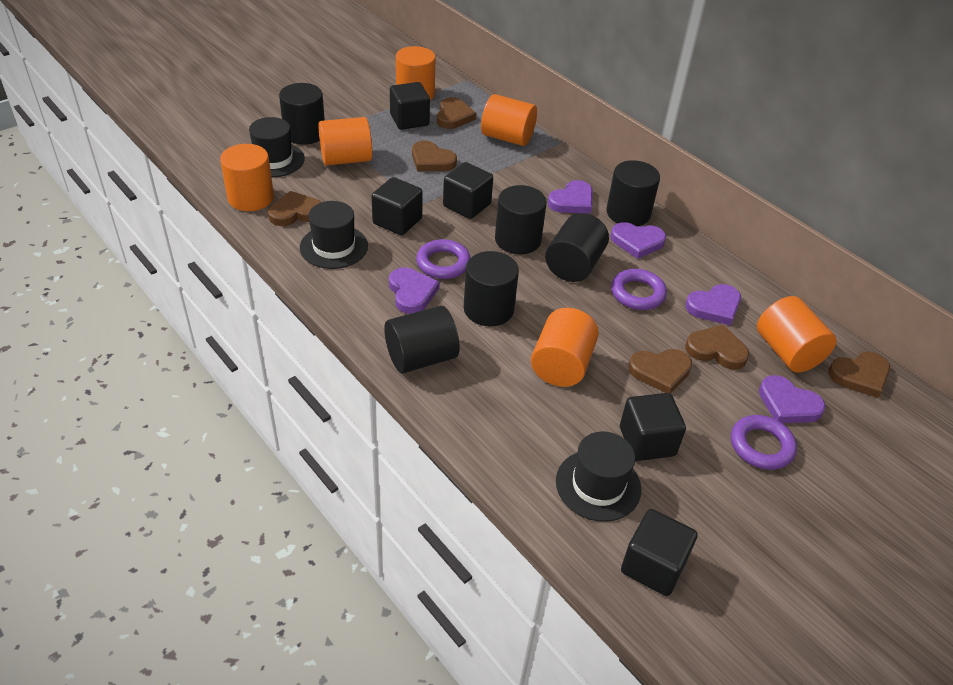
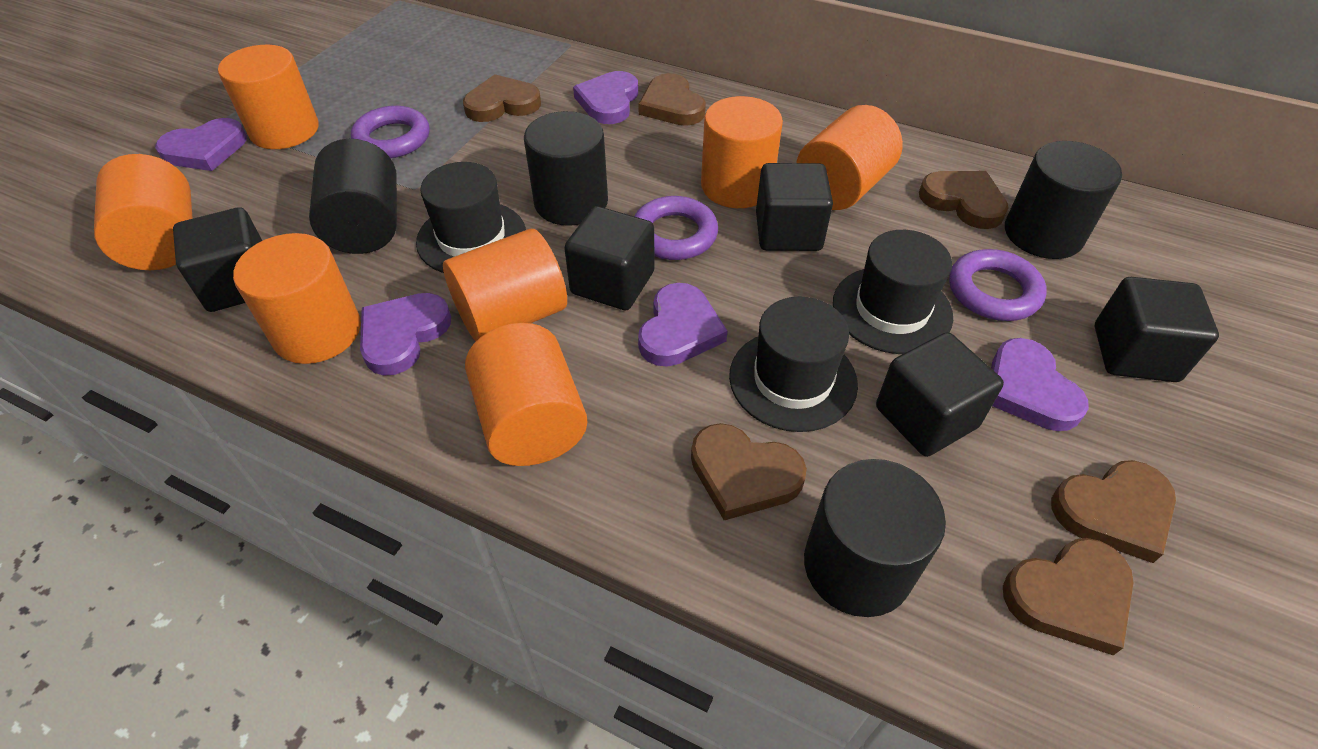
black cylinder: 6 -> 4
orange cylinder: 6 -> 7

